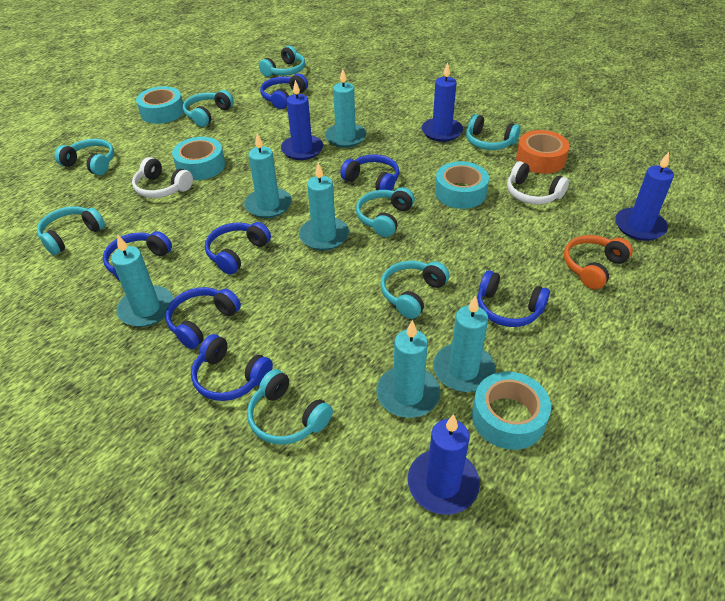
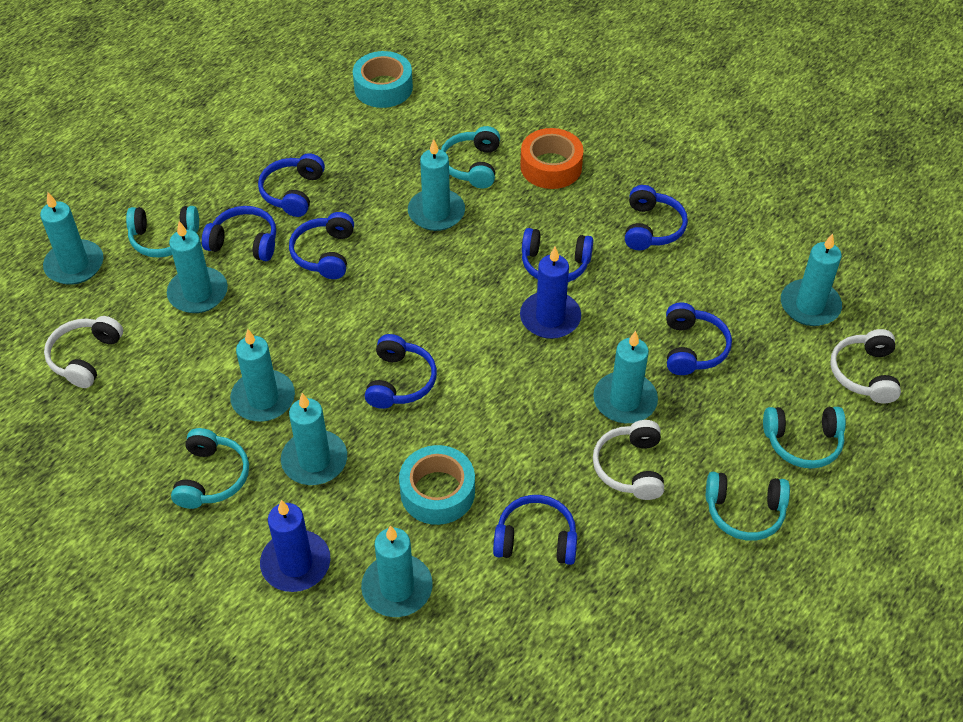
blue candle: 4 -> 2
blue headphones: 7 -> 8
orange headphones: 1 -> 0
turquoise candle: 6 -> 8
turquoise headphones: 8 -> 5
turquoise tape: 4 -> 2
white headphones: 2 -> 3

